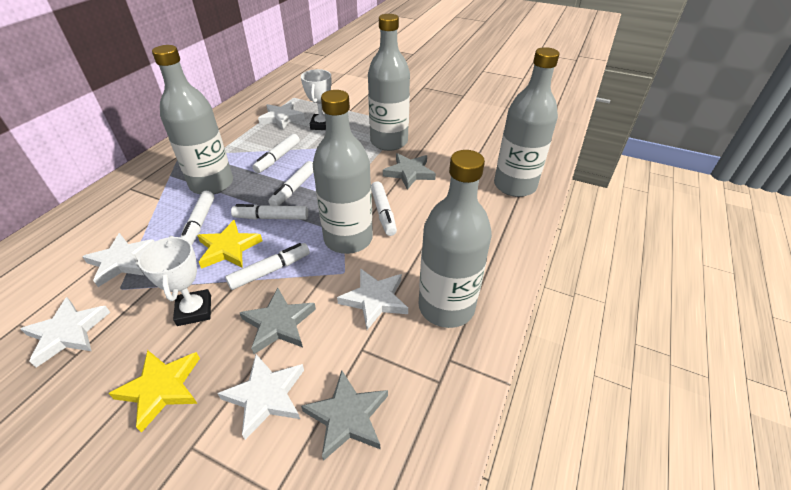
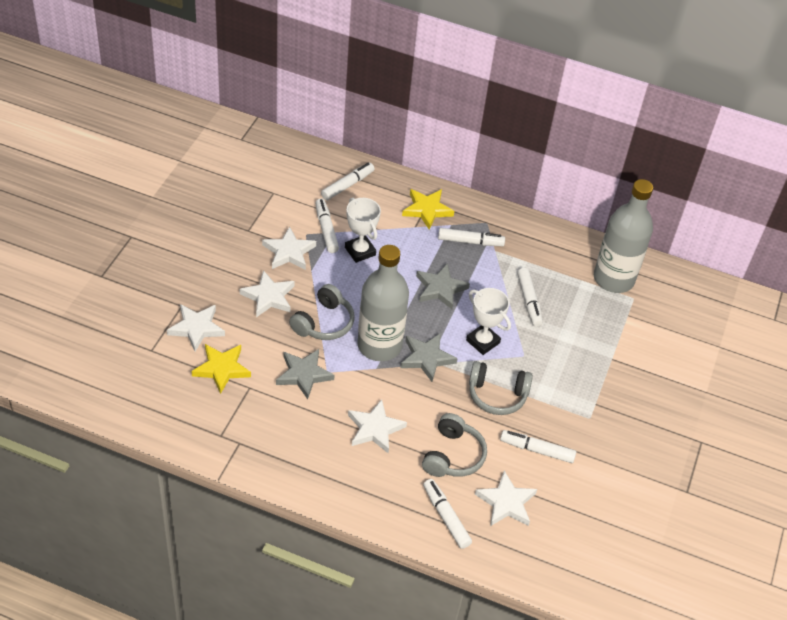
grey bottle: 5 -> 2
grey headphones: 0 -> 3

